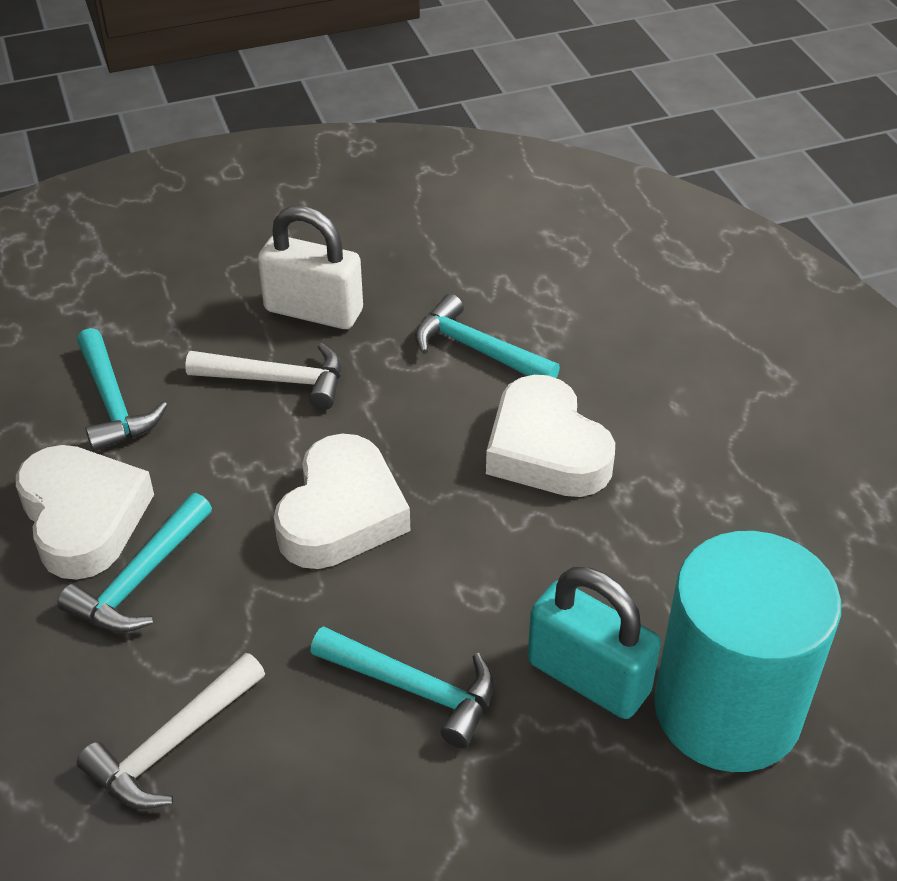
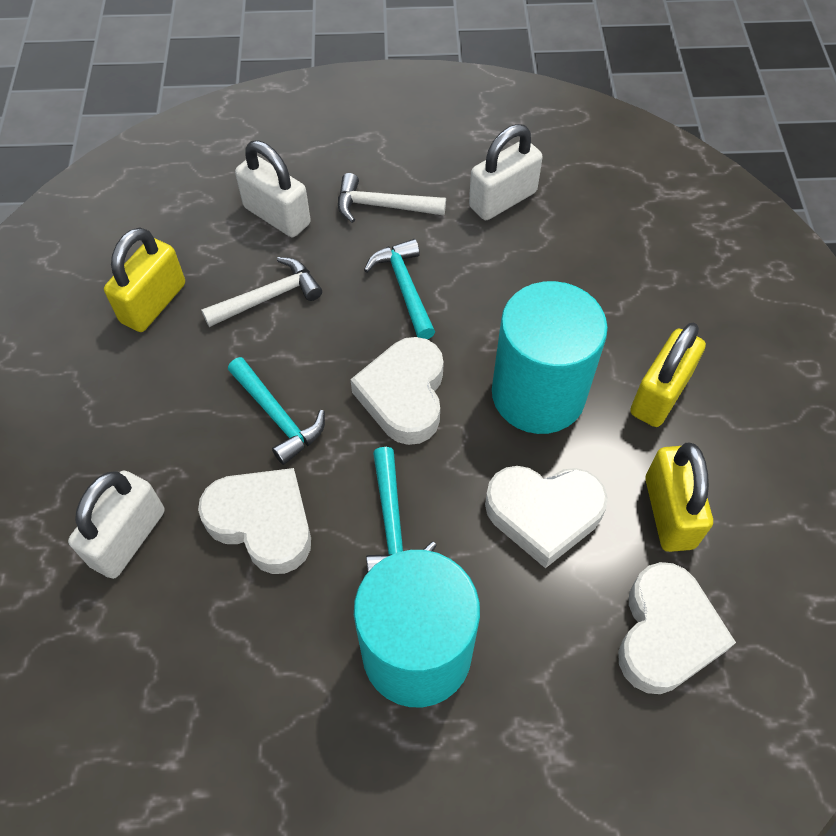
turquoise cylinder: 1 -> 2
turquoise hammer: 4 -> 3
turquoise padlock: 1 -> 0
white heart: 3 -> 4
white padlock: 1 -> 3
yellow padlock: 0 -> 3

